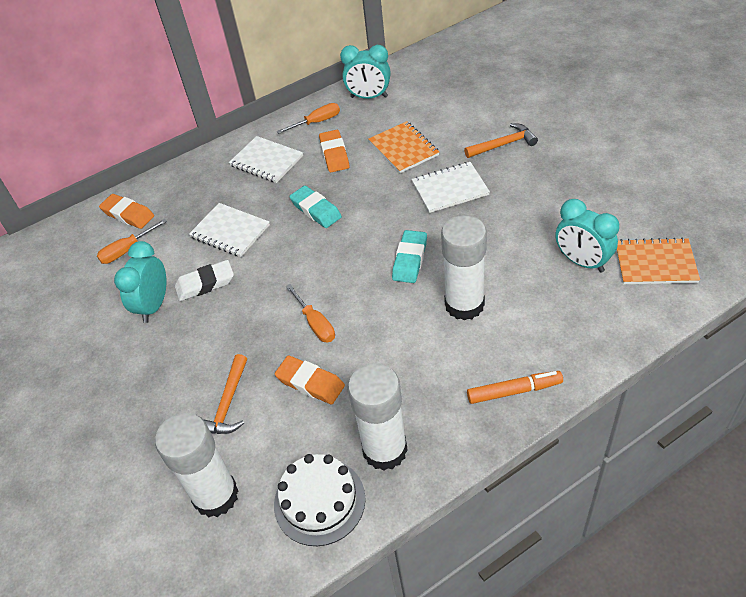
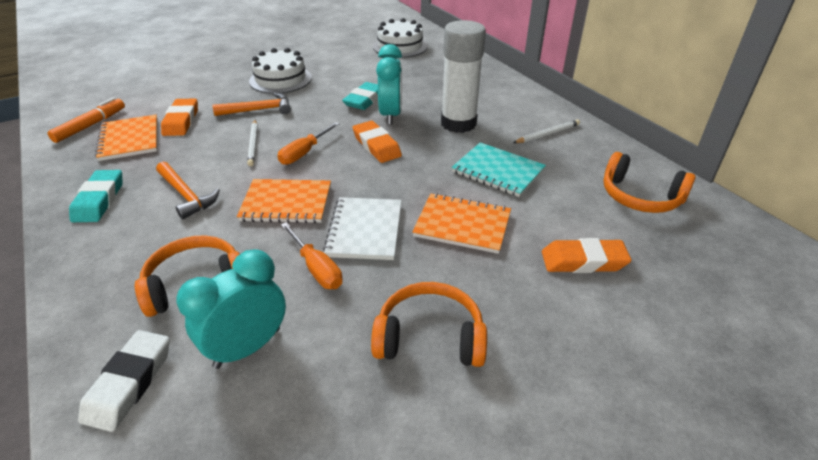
orange headphones: 0 -> 3
orange notebook: 2 -> 3
orange screwdriver: 3 -> 2
turquoise clock: 3 -> 2
turquoise notebook: 0 -> 1
white cake: 1 -> 2
white glue stick: 3 -> 1
white notebook: 3 -> 1
white pencil: 0 -> 2

